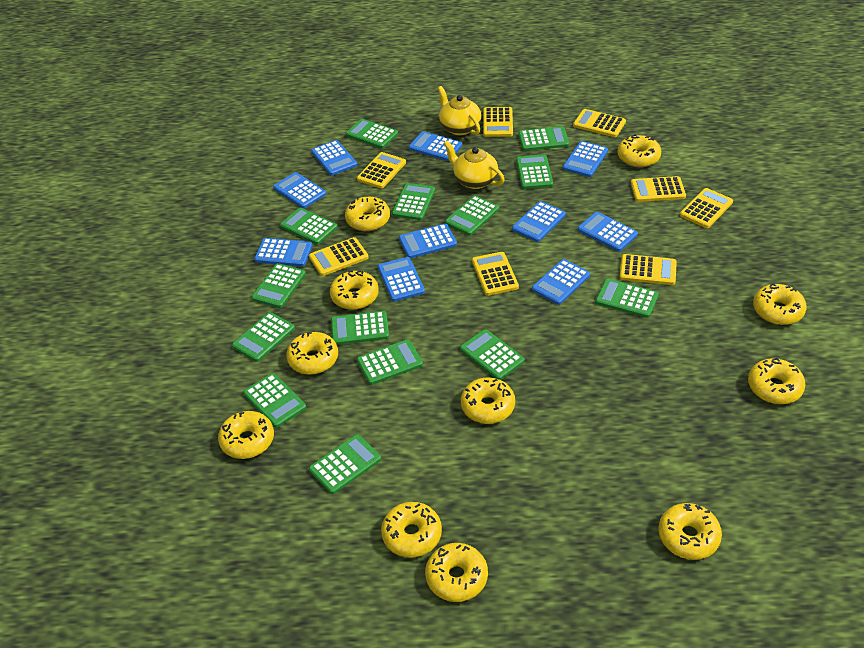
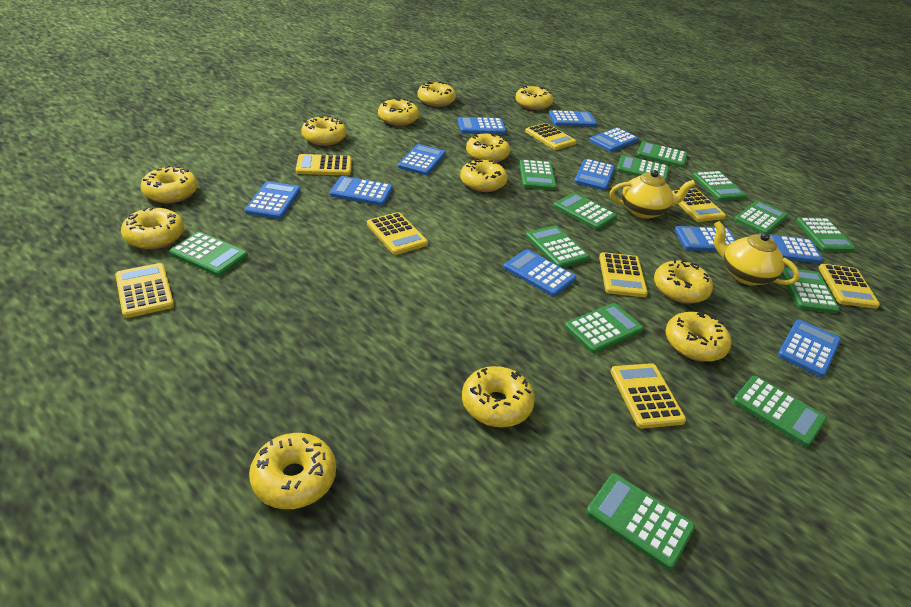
blue calculator: 10 -> 11
green calculator: 14 -> 13
yellow donut: 11 -> 12

